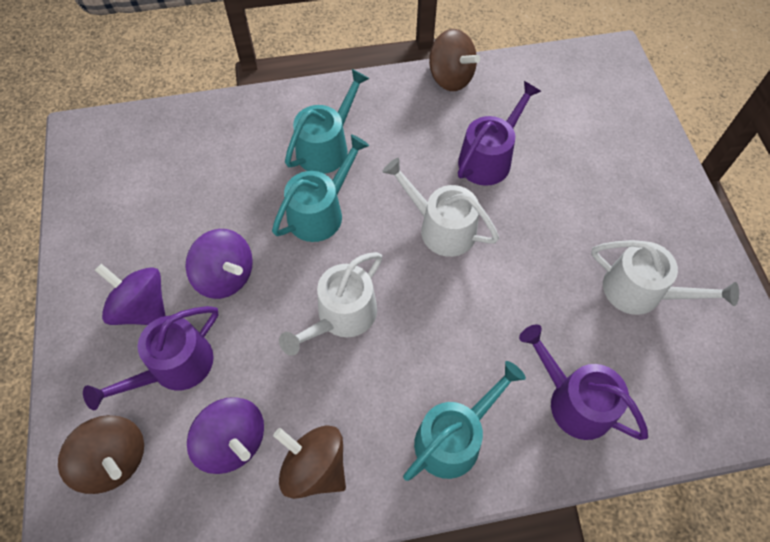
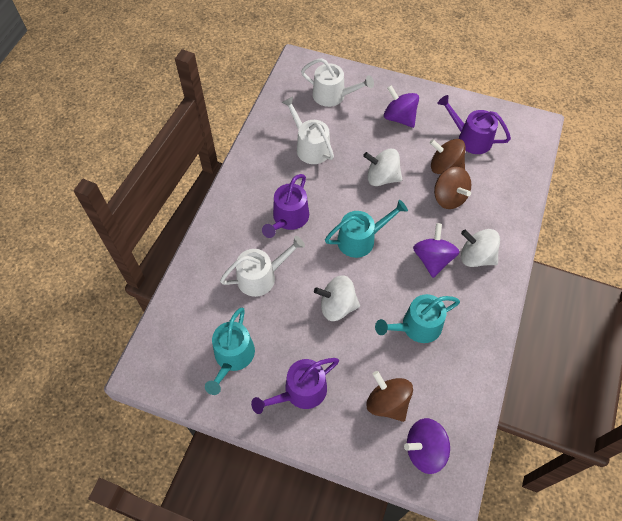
white spinning top: 0 -> 3

